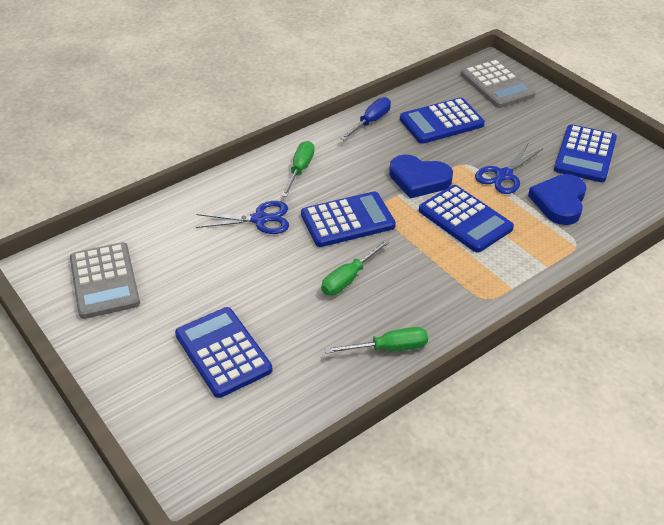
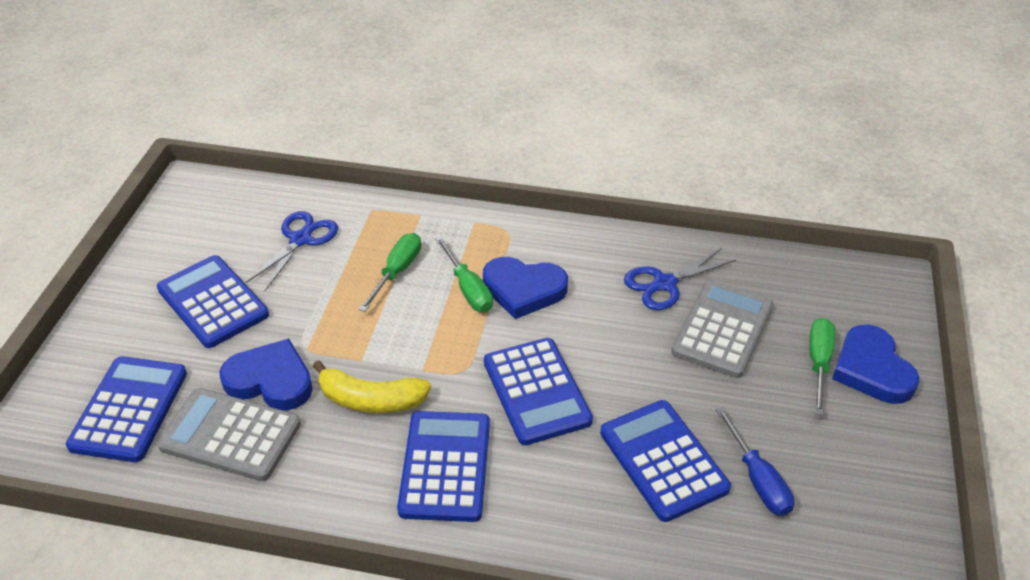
blue heart: 2 -> 3
yellow banana: 0 -> 1

